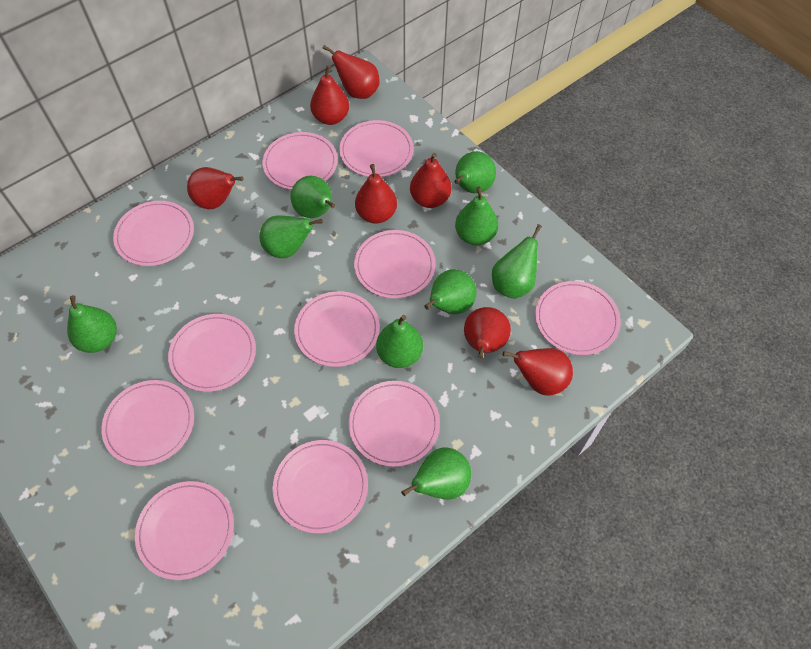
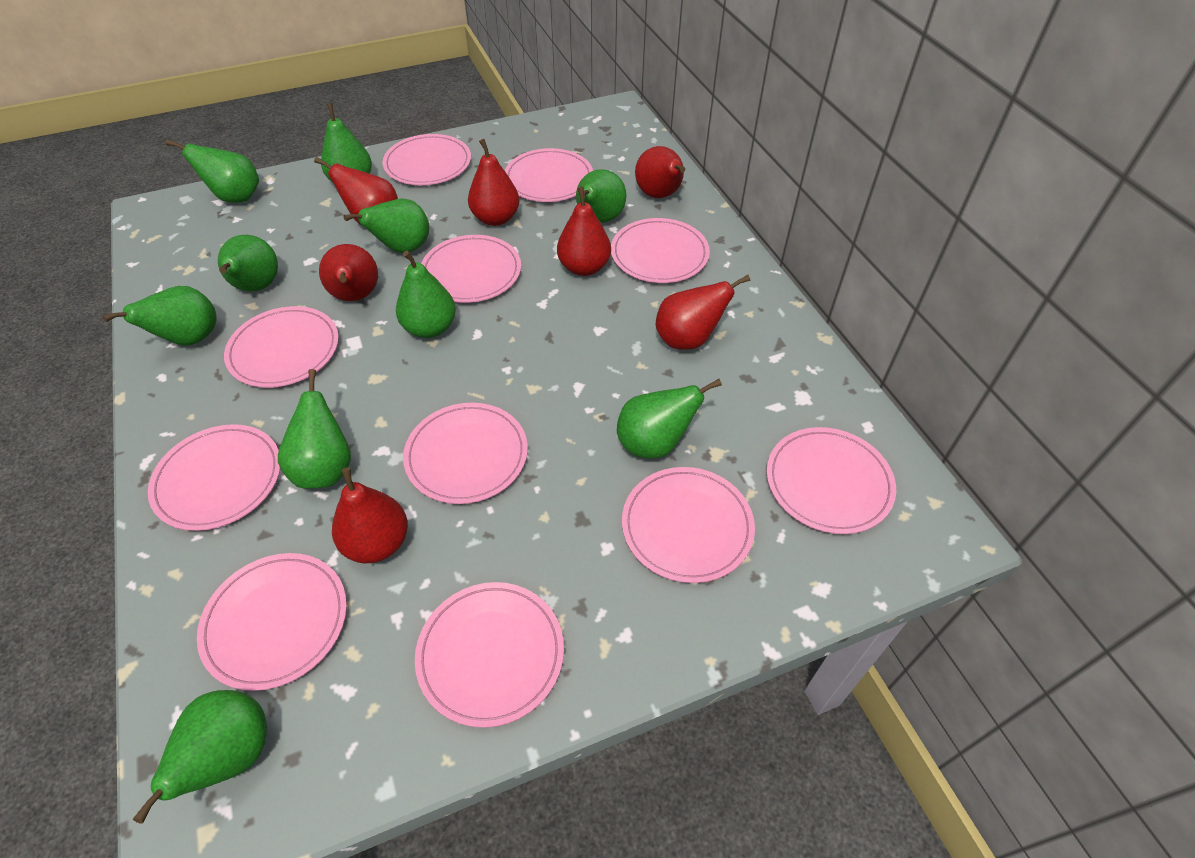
green pear: 9 -> 10

